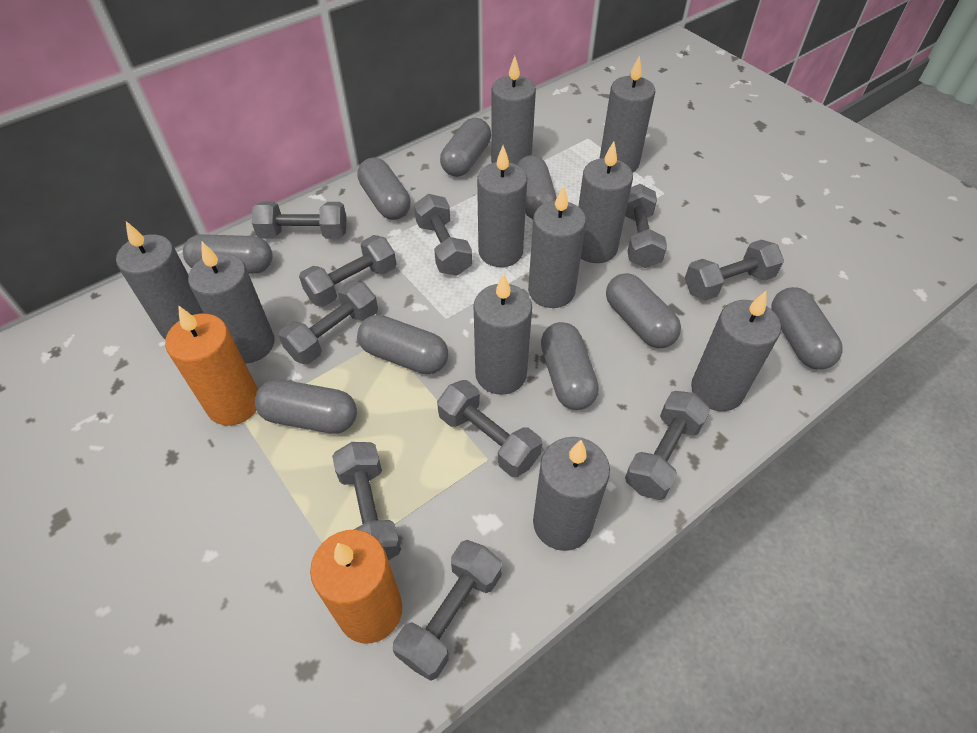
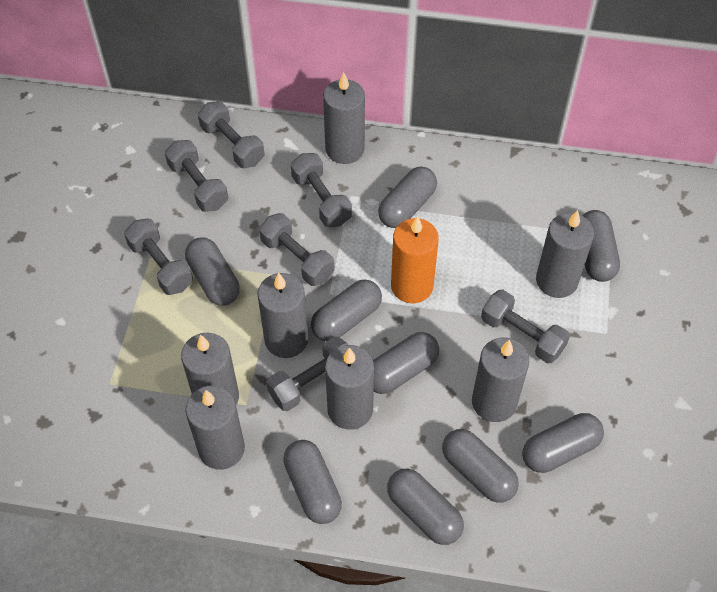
grey candle: 10 -> 7
grey dumbbell: 10 -> 7
orange candle: 2 -> 1

